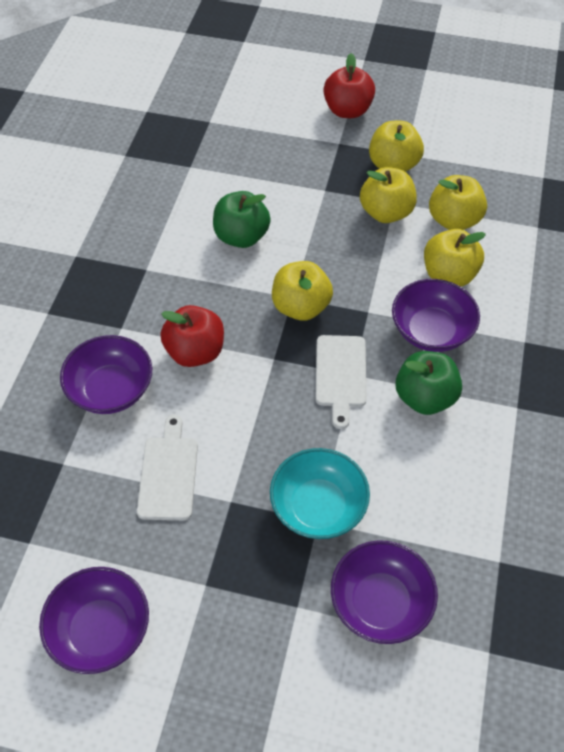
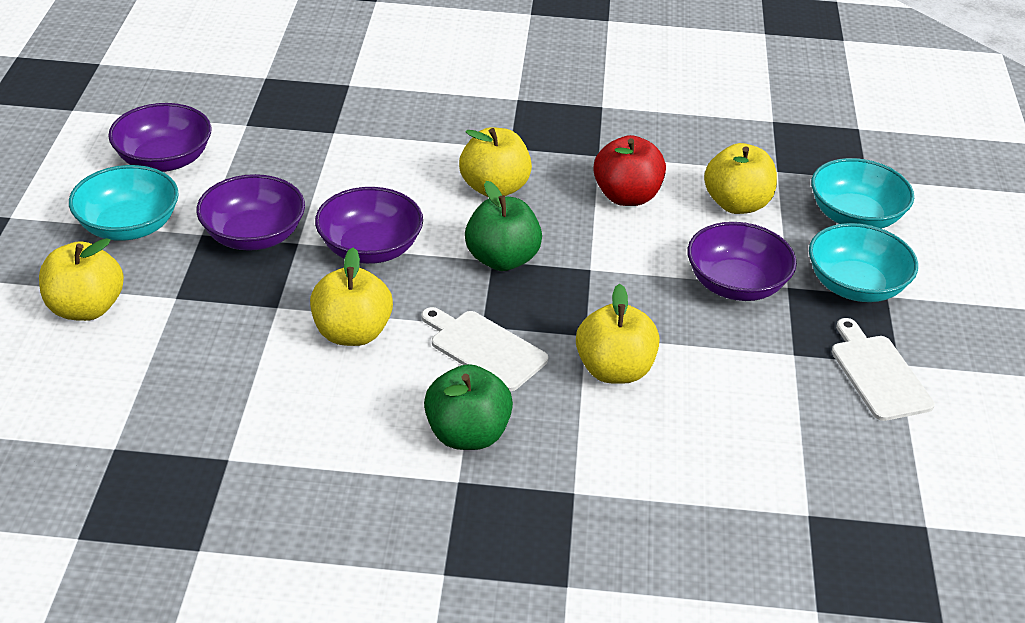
red apple: 2 -> 1
turquoise bowl: 1 -> 3

